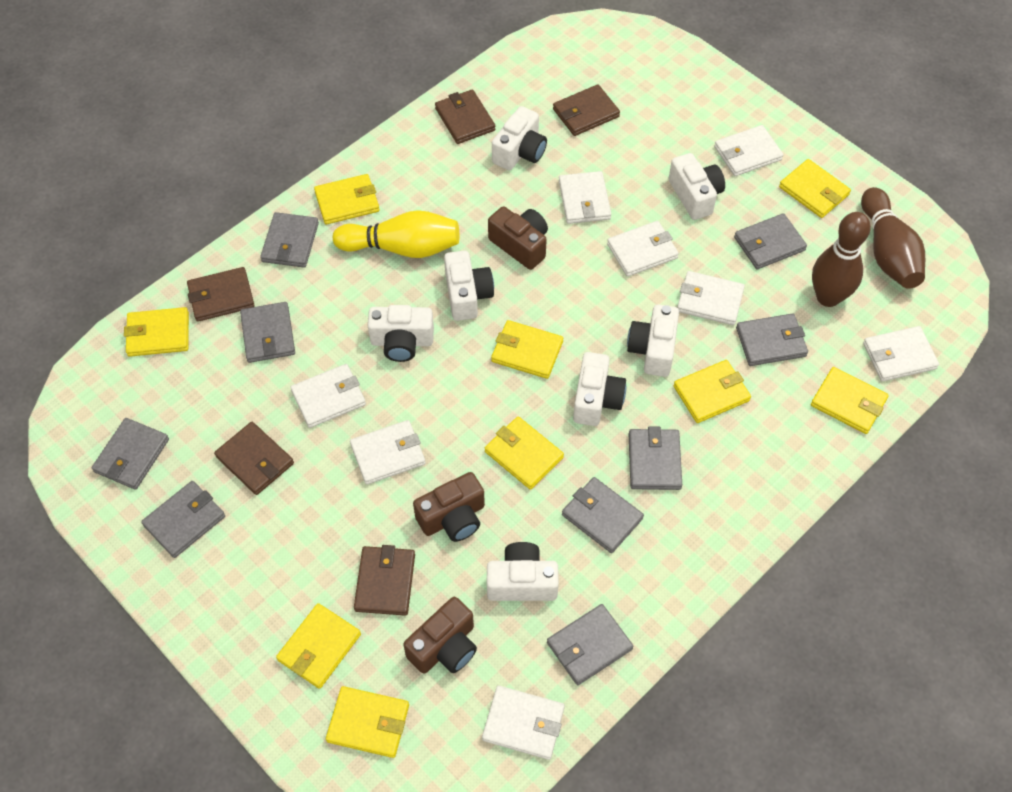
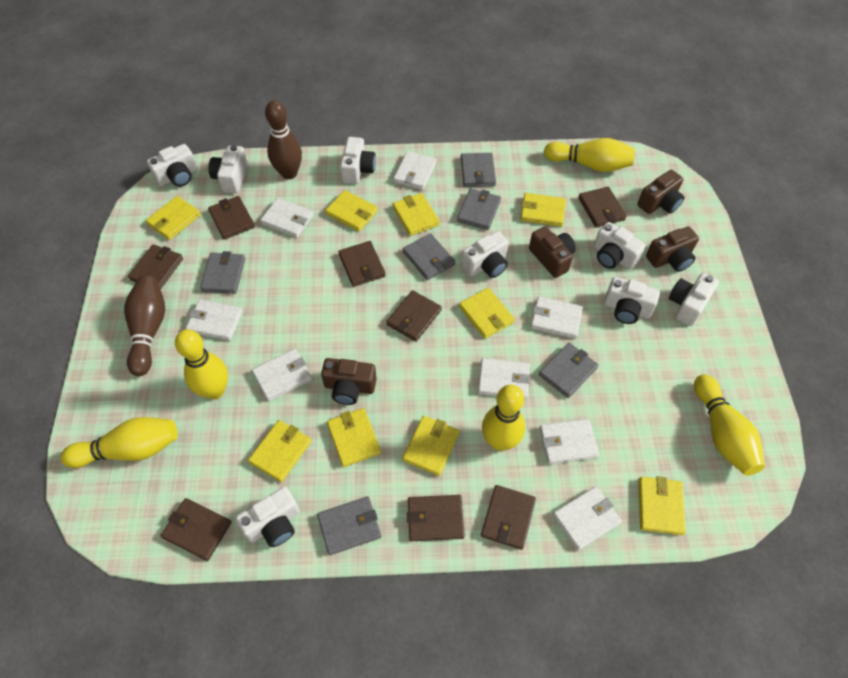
brown camera: 3 -> 4
brown wallet: 5 -> 8
grey wallet: 9 -> 6
white camera: 7 -> 8
yellow bowling pin: 1 -> 5

